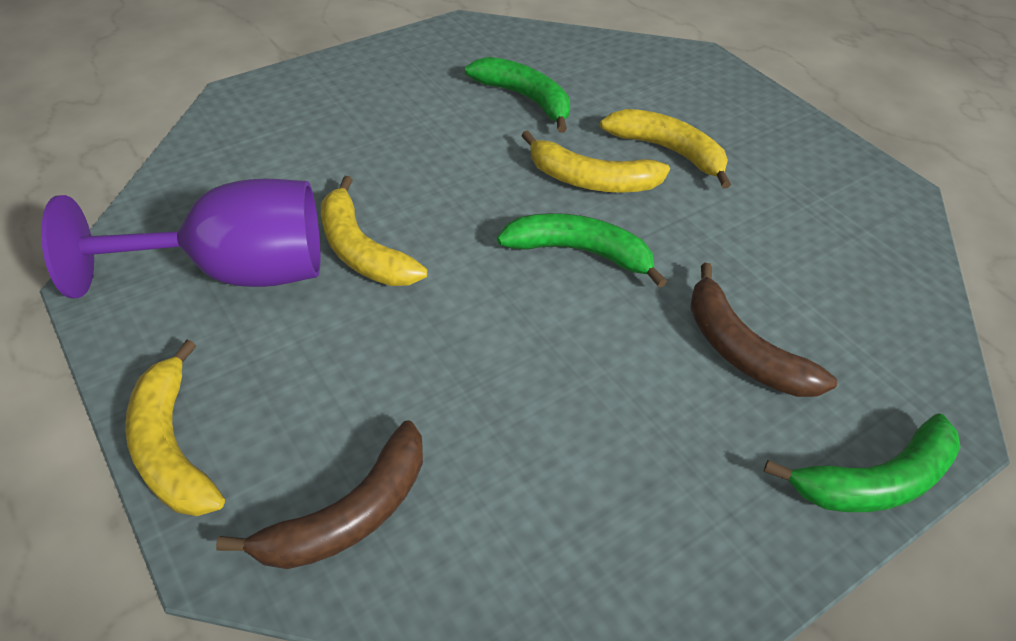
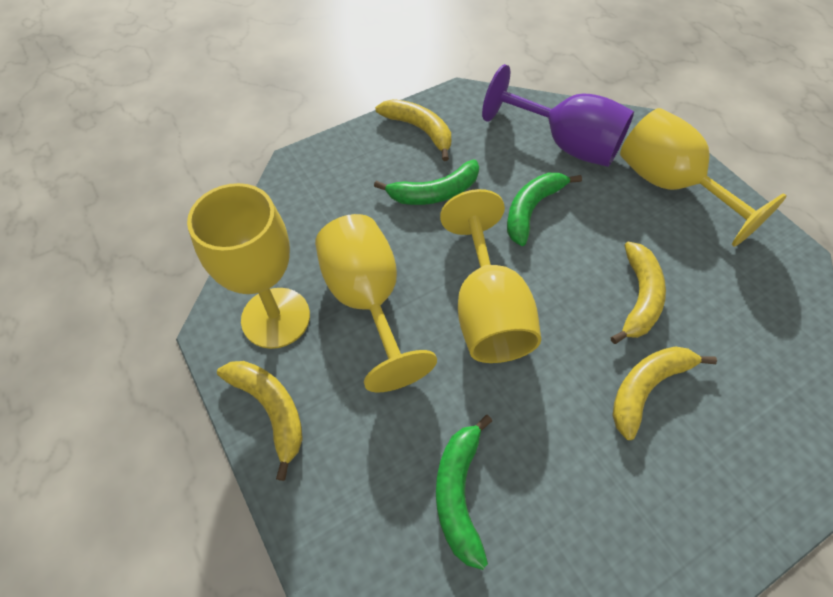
brown banana: 2 -> 0
yellow goblet: 0 -> 4

